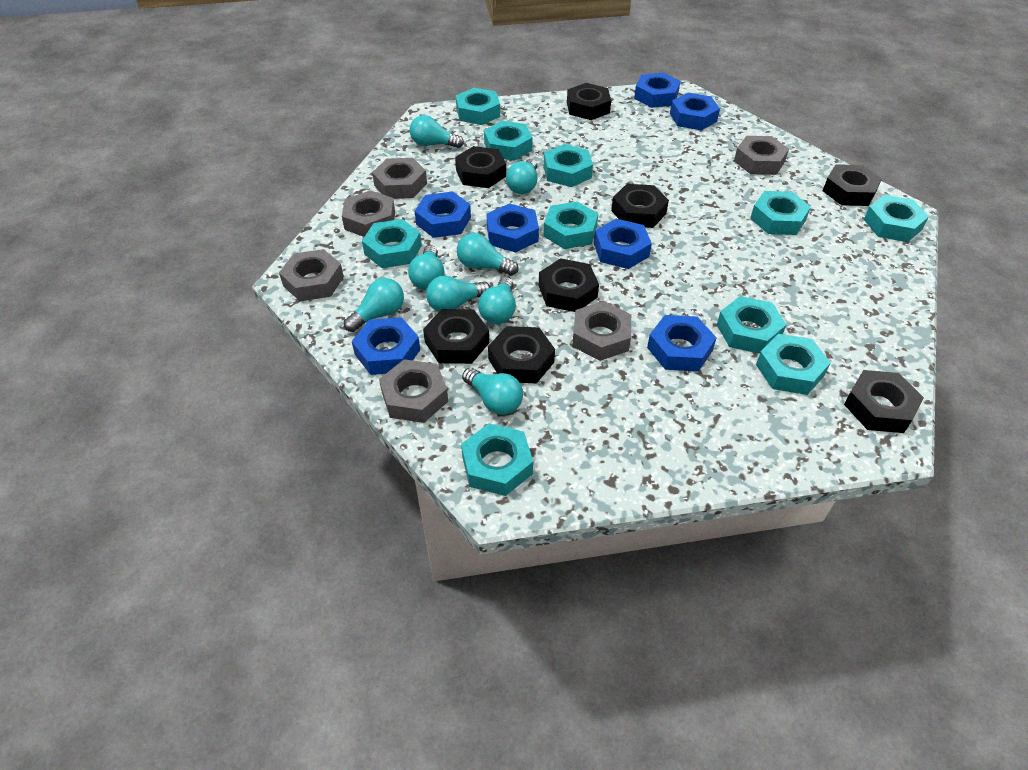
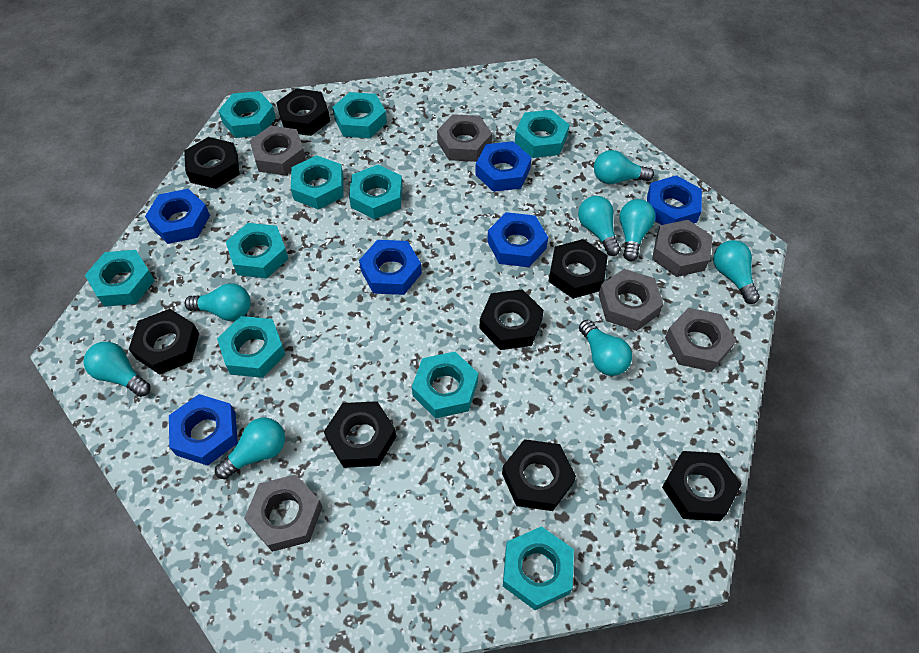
blue nut: 7 -> 6

